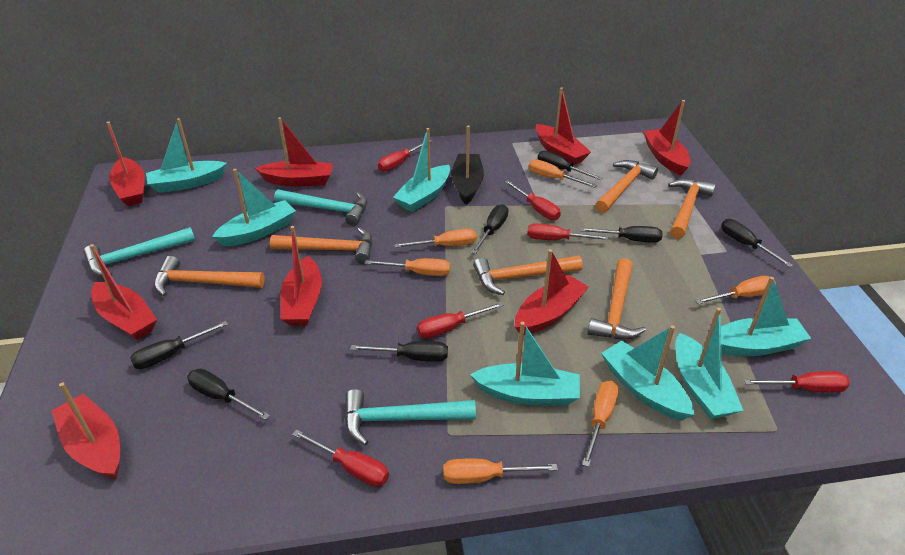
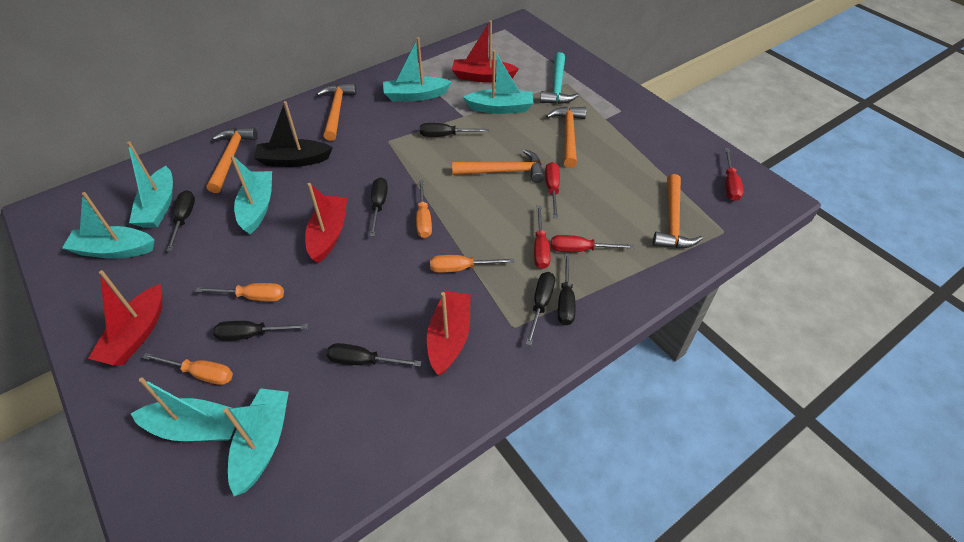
orange hammer: 6 -> 5
orange screwdriver: 6 -> 4
red boat: 8 -> 4
red screwdriver: 6 -> 4
turquoise hammer: 3 -> 1

